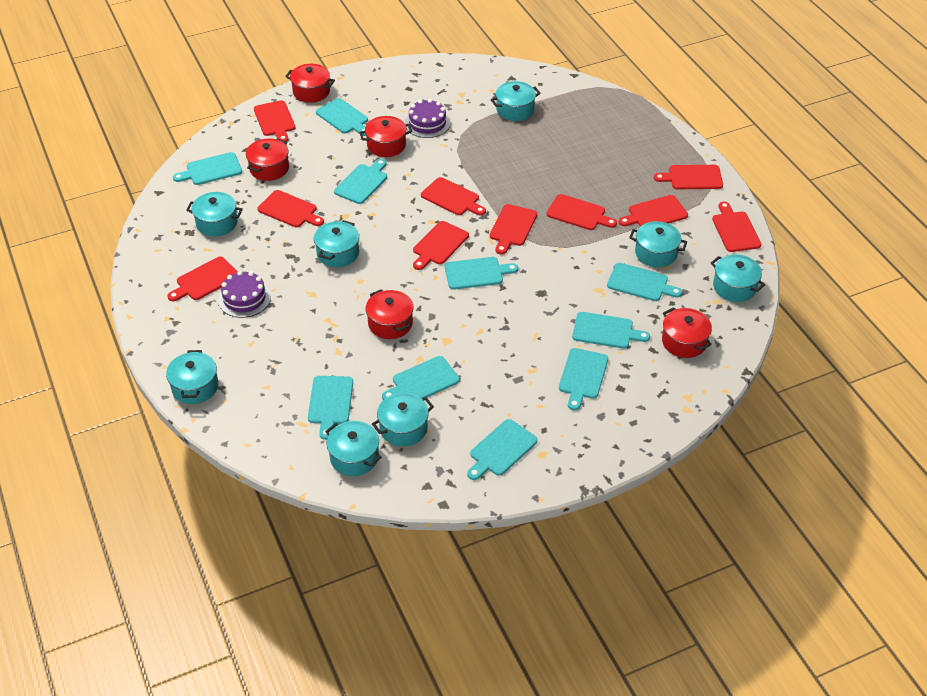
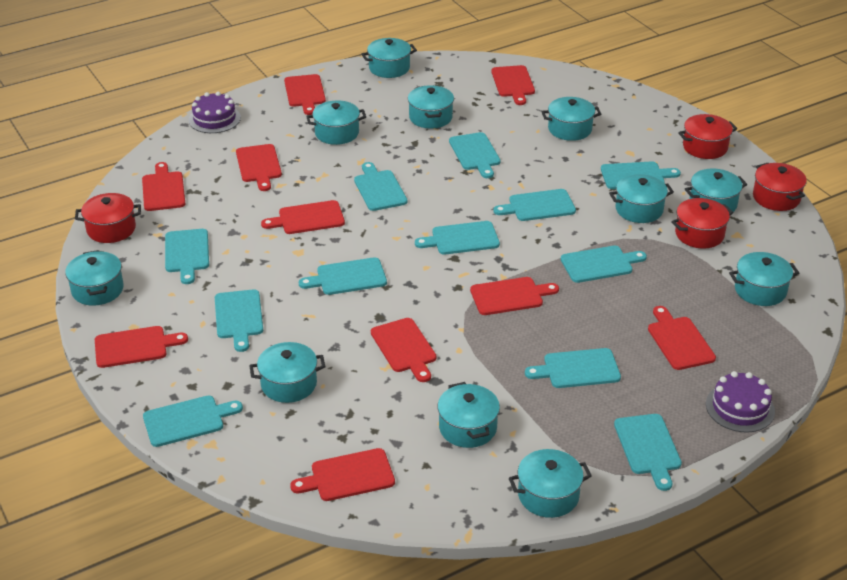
red pot: 5 -> 4
turquoise cutting board: 10 -> 12
turquoise pot: 8 -> 11

